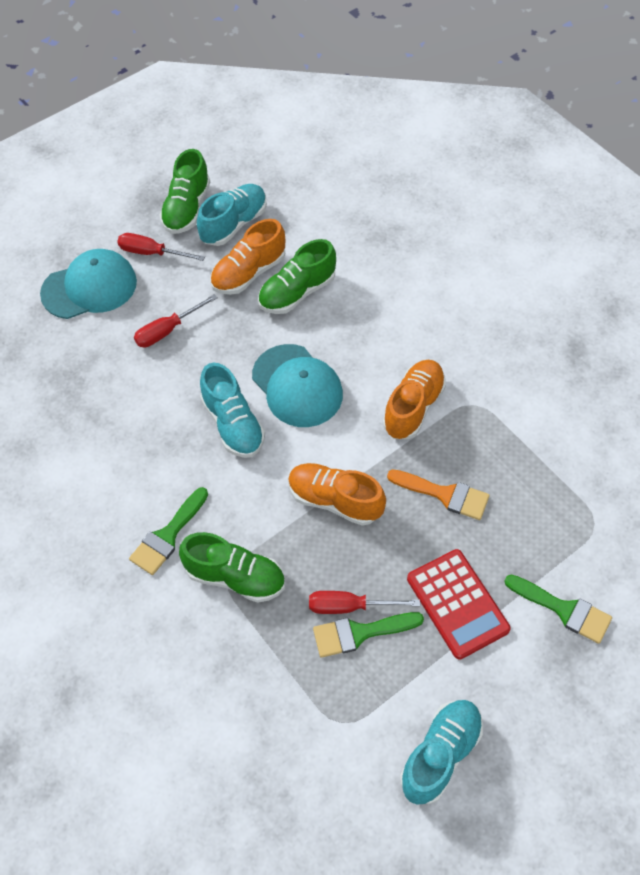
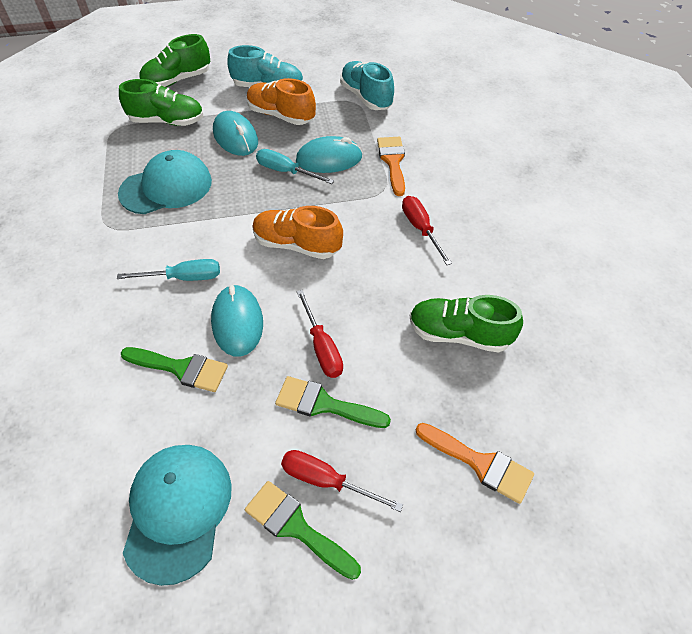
orange brush: 1 -> 2
orange shoe: 3 -> 2
red calculator: 1 -> 0
turquoise mouse: 0 -> 3
turquoise screwdriver: 0 -> 2
turquoise shoe: 3 -> 2

